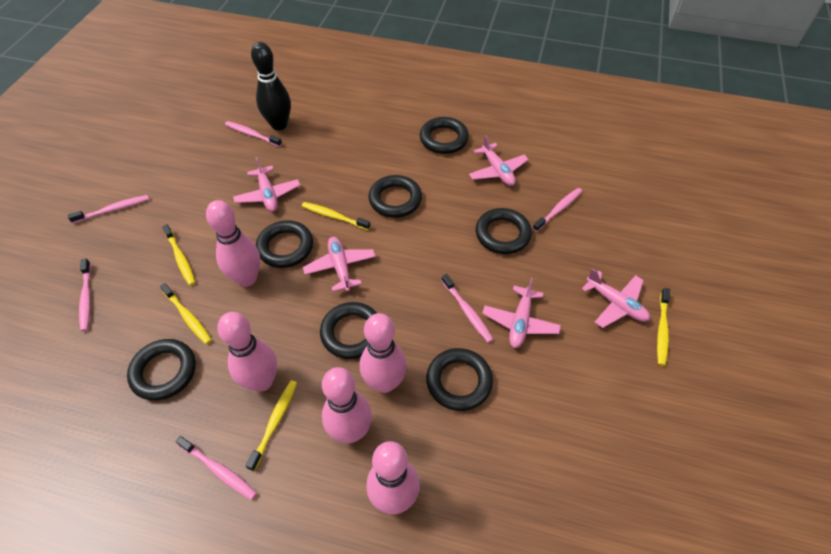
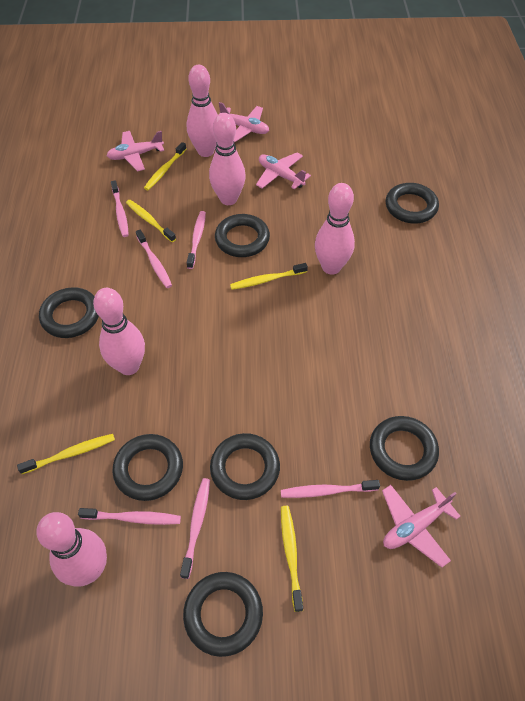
black bowling pin: 1 -> 0
pink plane: 5 -> 4

